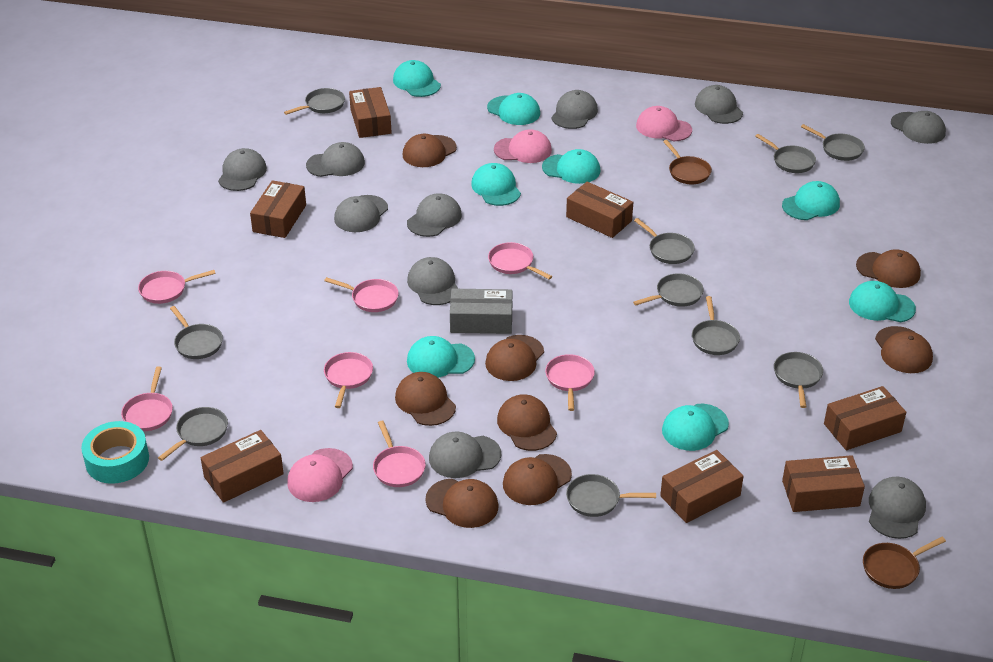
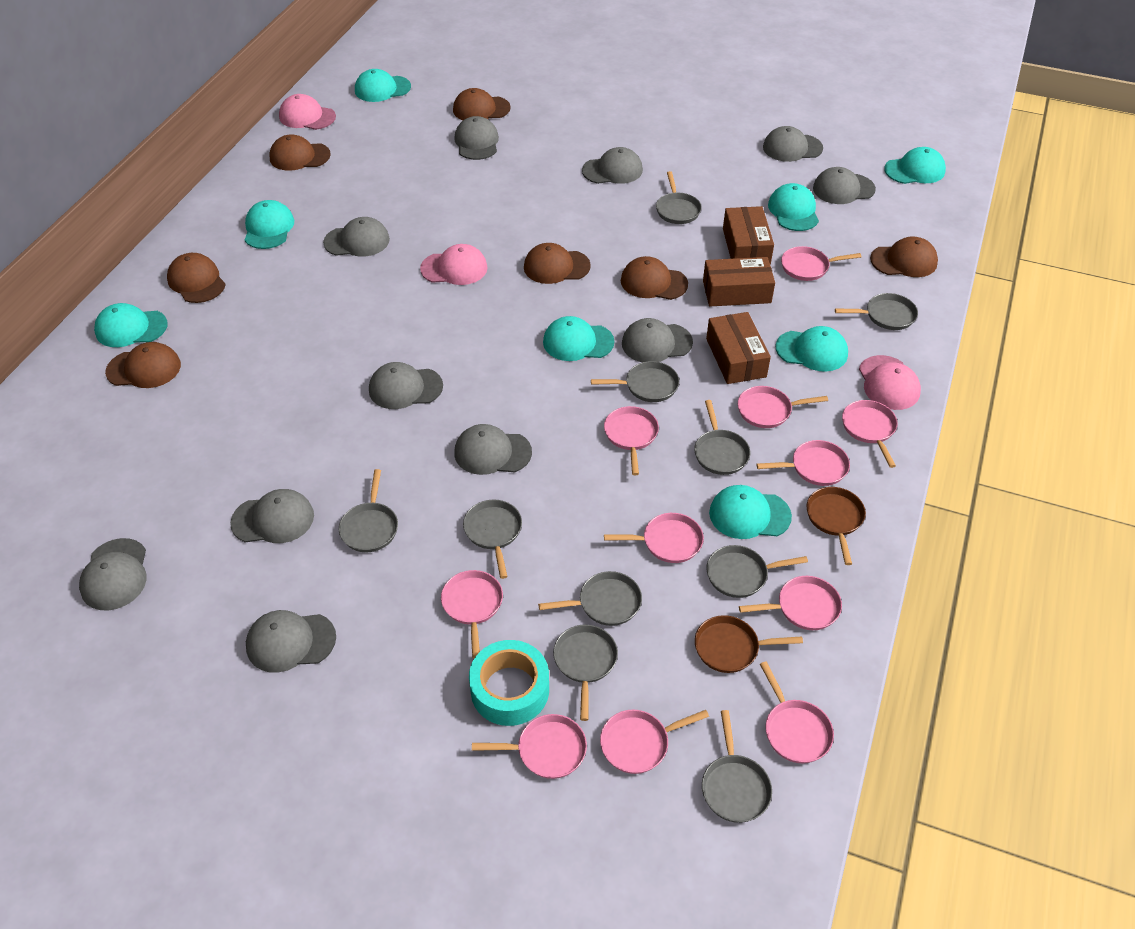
brown box: 7 -> 3
brown cap: 8 -> 7
grey box: 1 -> 0
grey cap: 10 -> 11
pink pan: 7 -> 11

